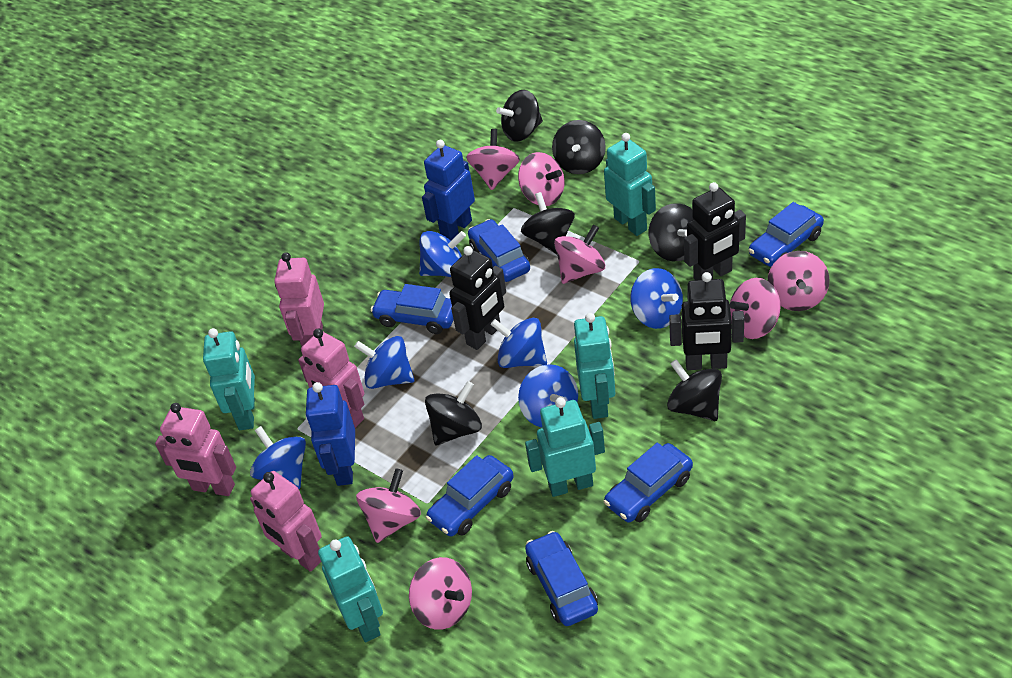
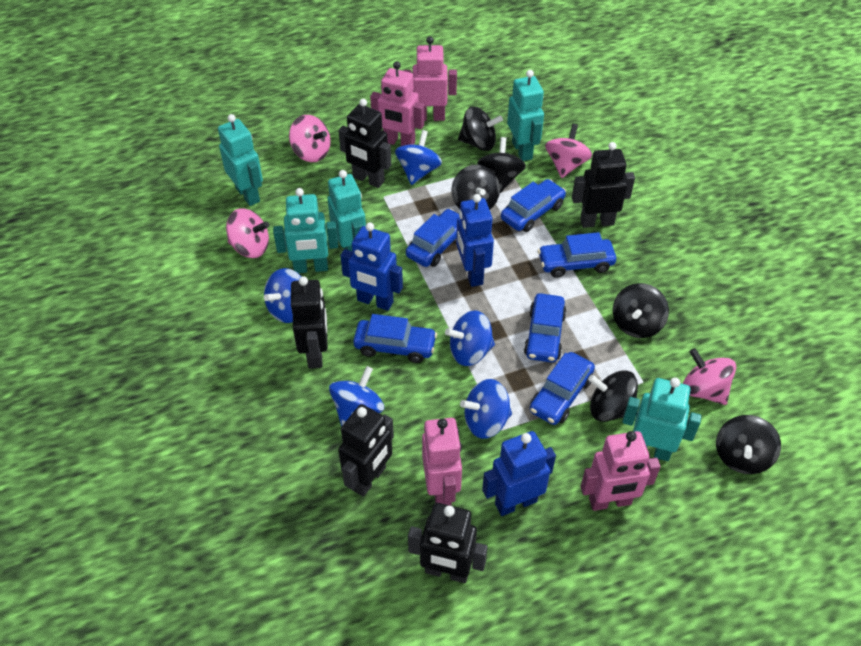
black robot: 3 -> 5
blue robot: 2 -> 3
blue spinning top: 6 -> 5
pink spinning top: 7 -> 4

